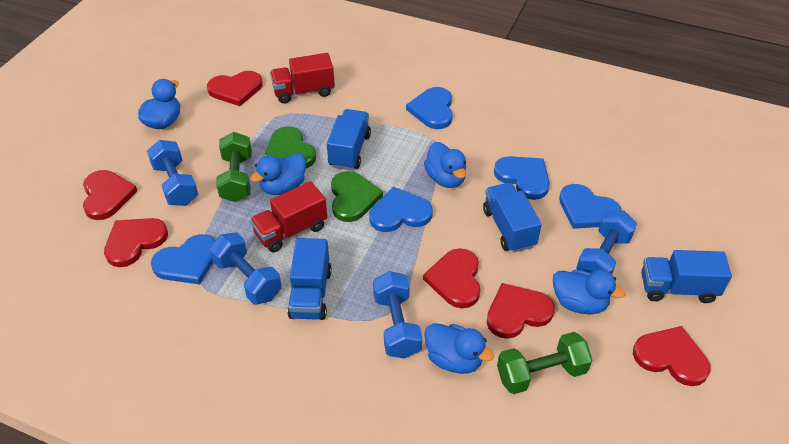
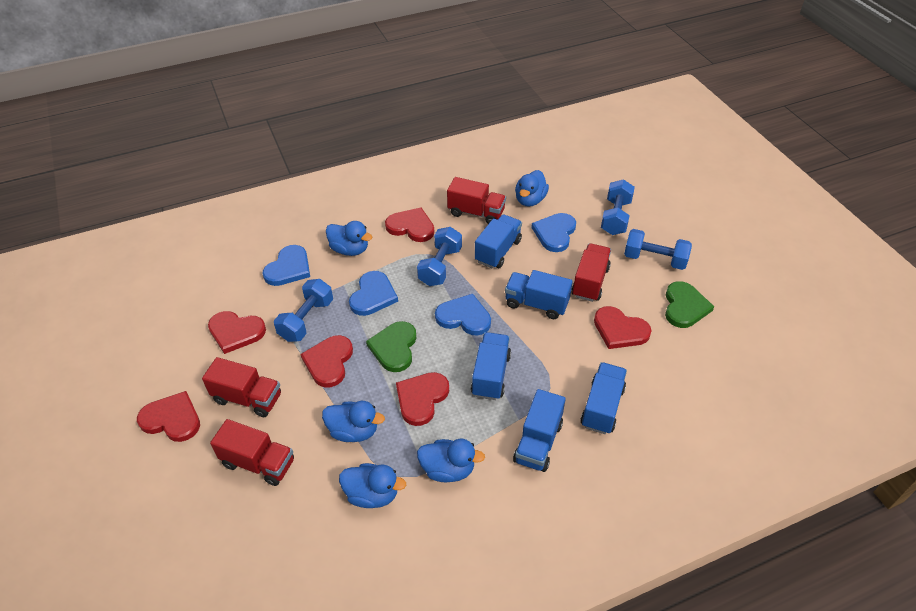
blue heart: 5 -> 4
blue truck: 4 -> 5
green dumbbell: 2 -> 0
red truck: 2 -> 4

